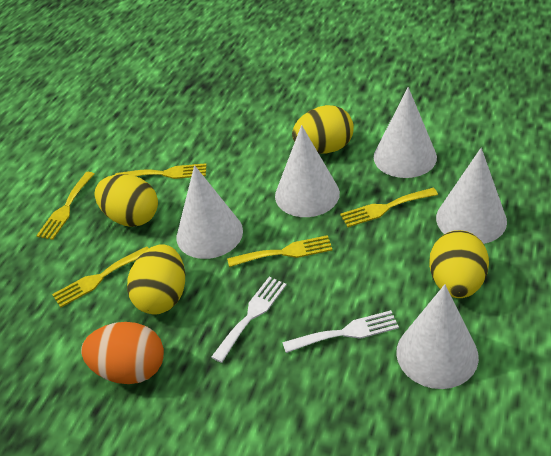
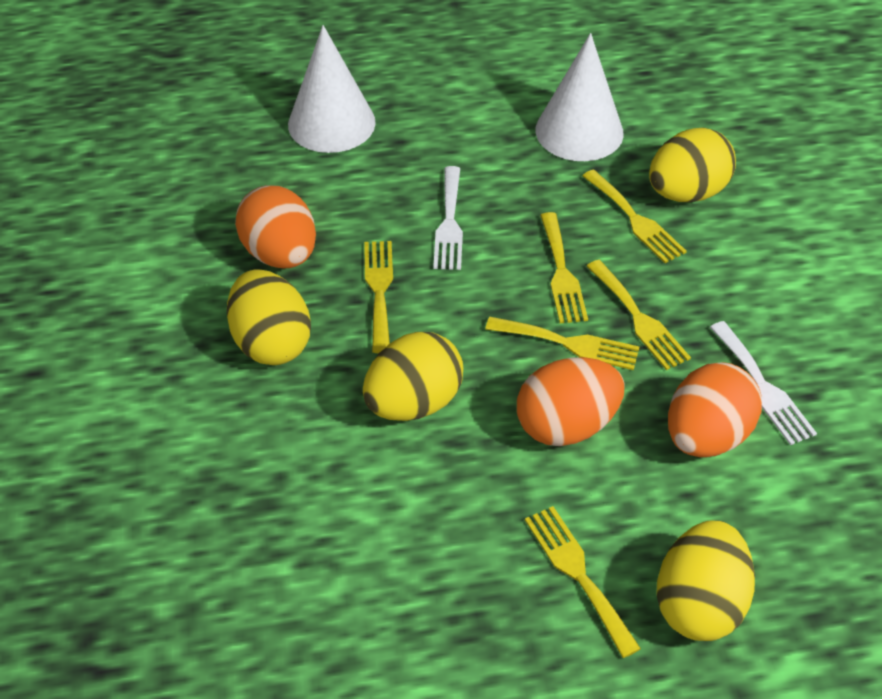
orange egg: 1 -> 3
white cone: 5 -> 2
yellow fork: 5 -> 6

